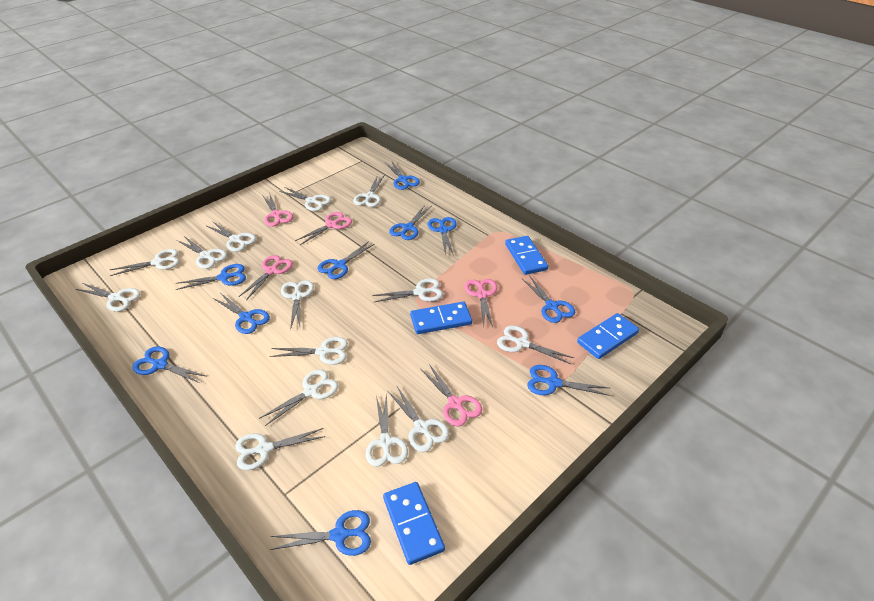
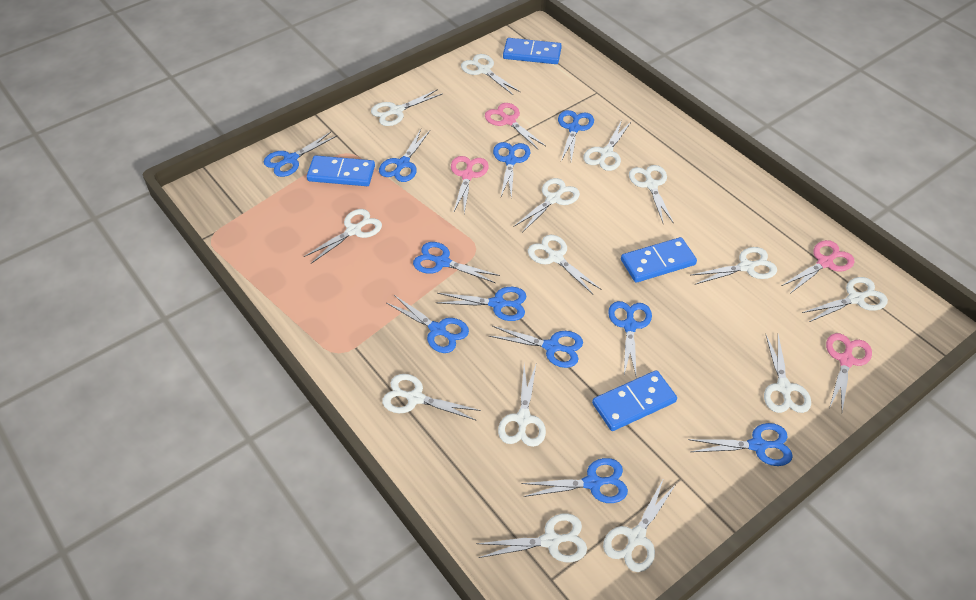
blue scissors: 10 -> 11
pink scissors: 5 -> 4

